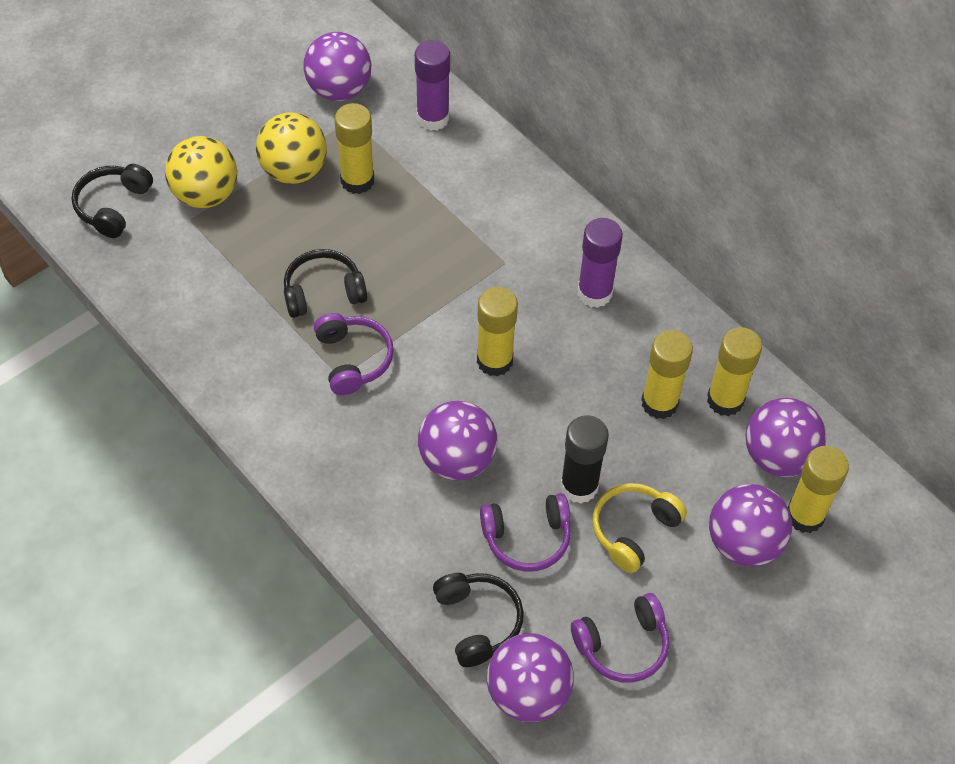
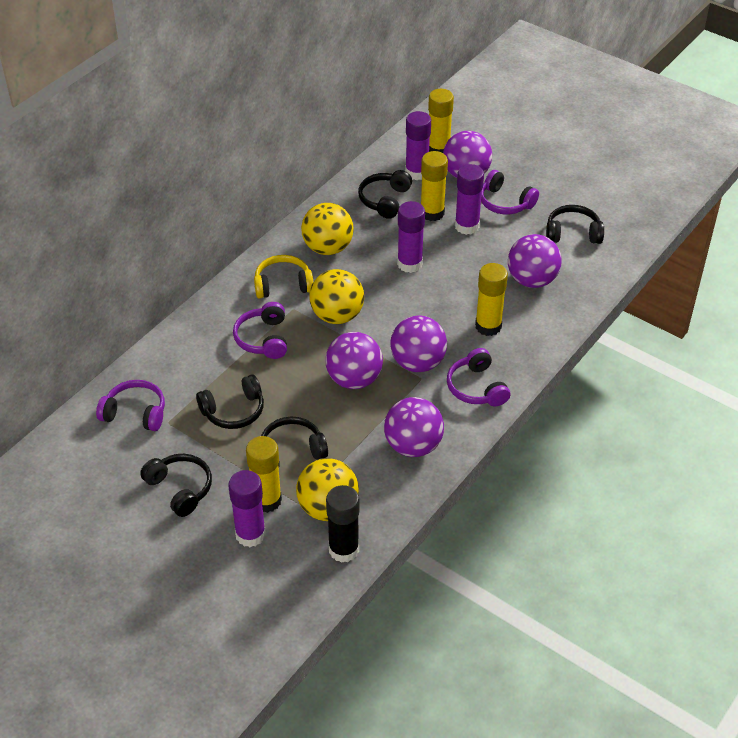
black headphones: 3 -> 5
purple glue stick: 2 -> 4
purple headphones: 3 -> 4
yellow ball: 2 -> 3
yellow glue stick: 5 -> 4

